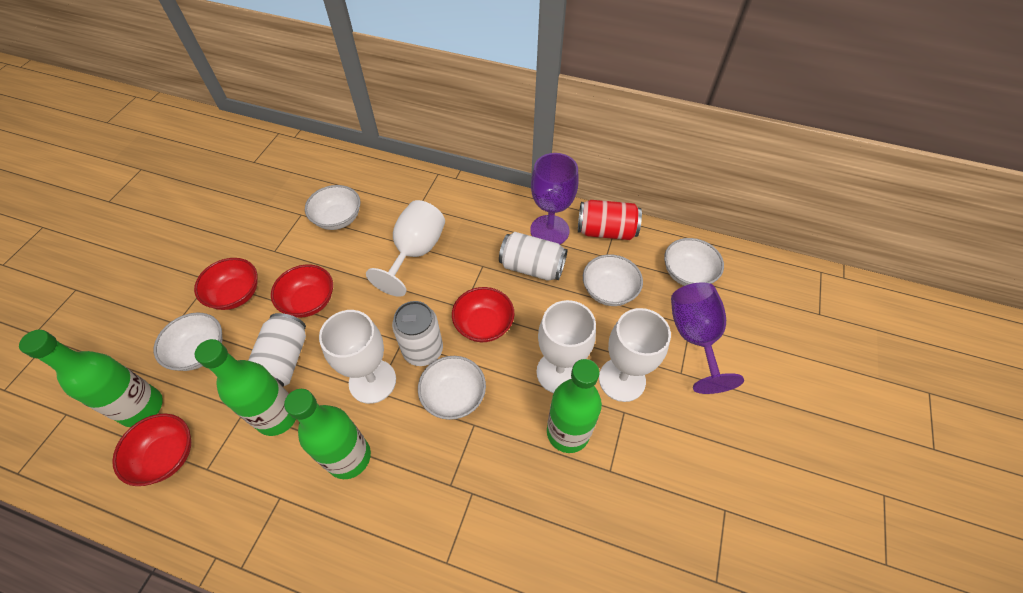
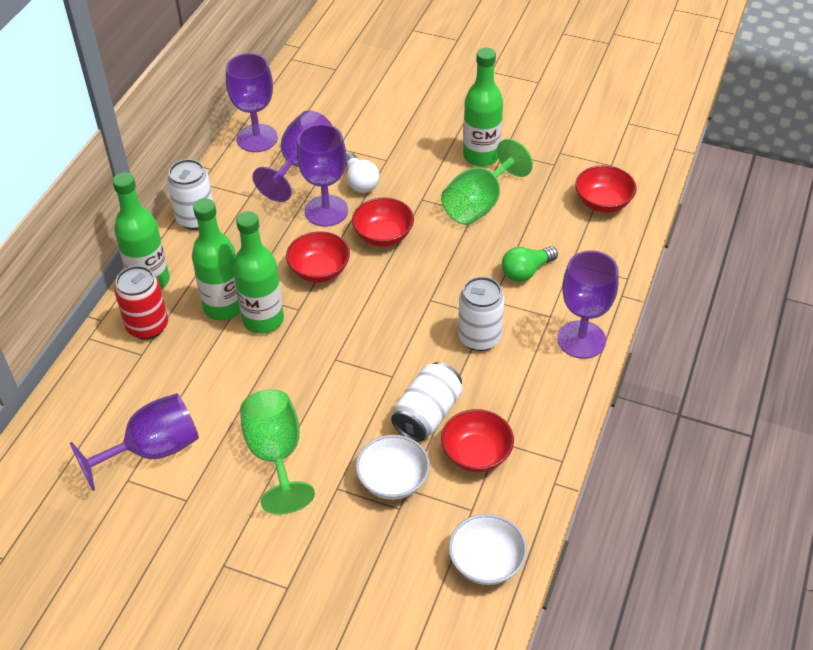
green goblet: 0 -> 2
green light bulb: 0 -> 1
purple goblet: 2 -> 5
white bowl: 5 -> 2
white goblet: 4 -> 0
white light bulb: 0 -> 1

